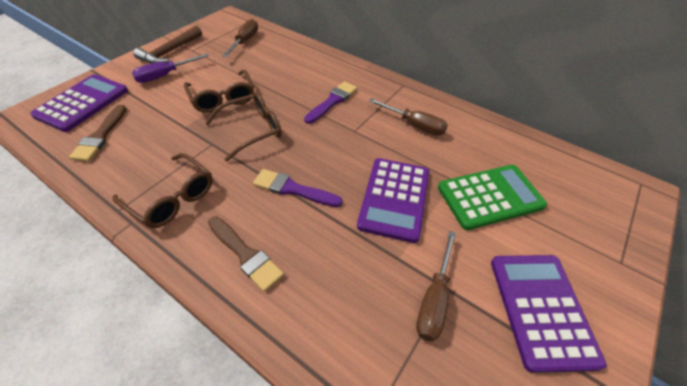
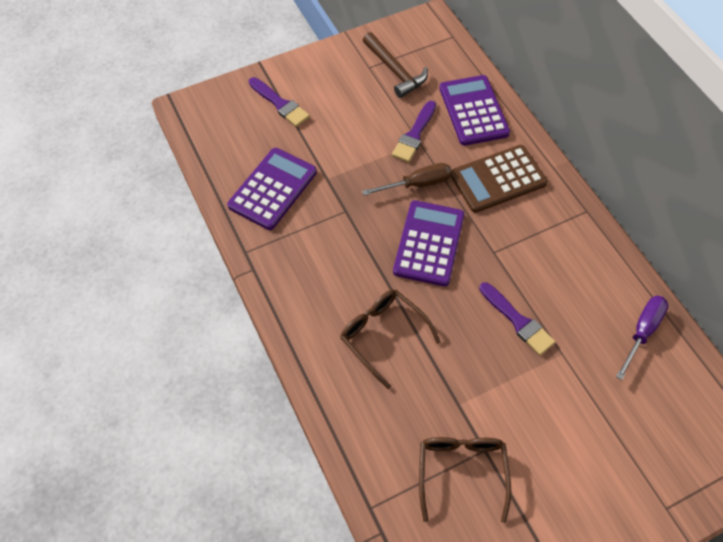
brown brush: 2 -> 0
brown calculator: 0 -> 1
brown glasses: 3 -> 2
brown screwdriver: 3 -> 1
green calculator: 1 -> 0
purple brush: 2 -> 3

